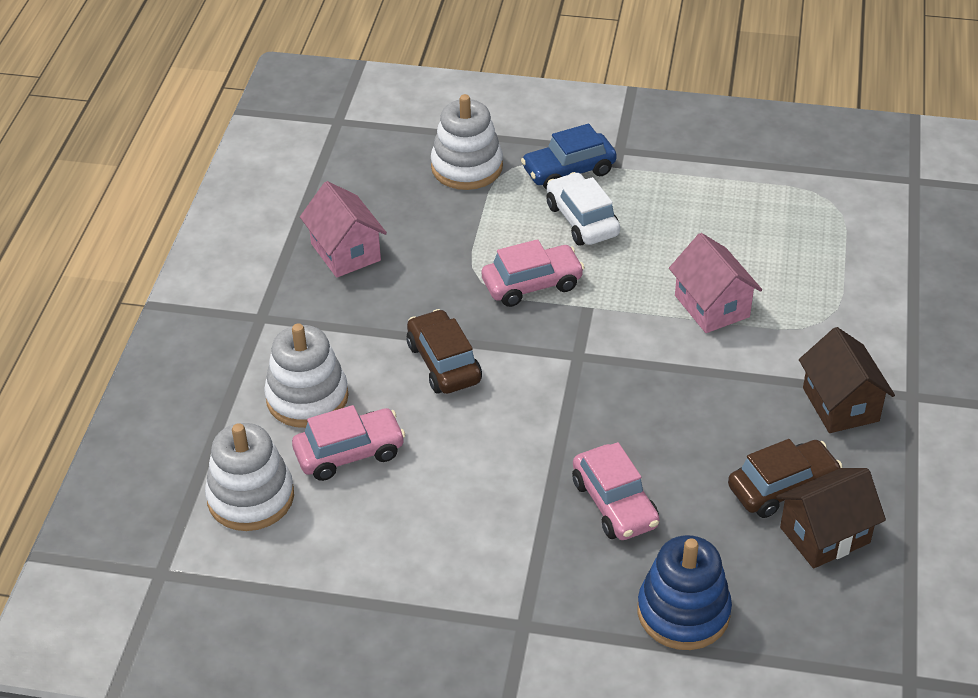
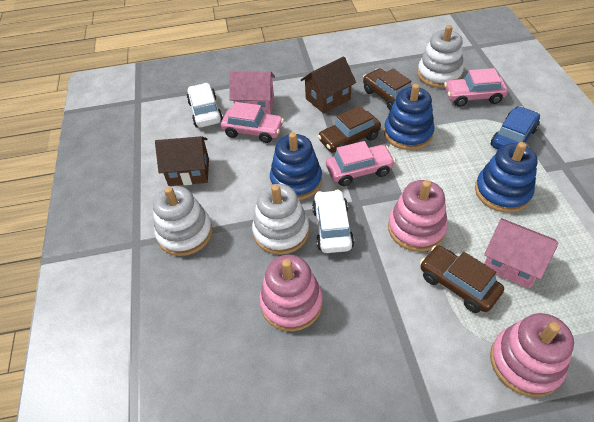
blue stacking toy: 1 -> 3
brown car: 2 -> 3
pink stacking toy: 0 -> 3
white car: 1 -> 2

